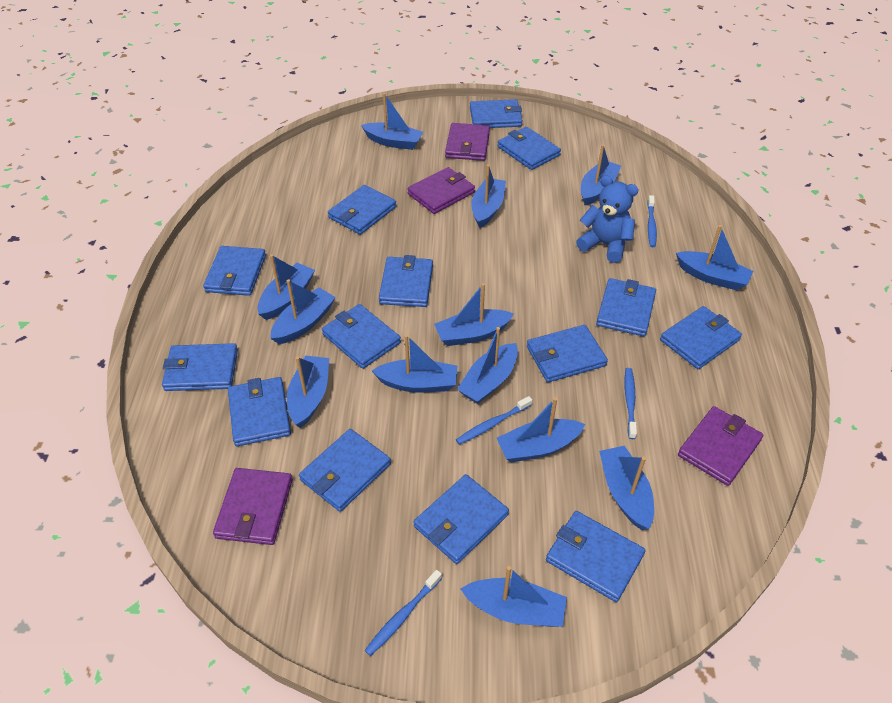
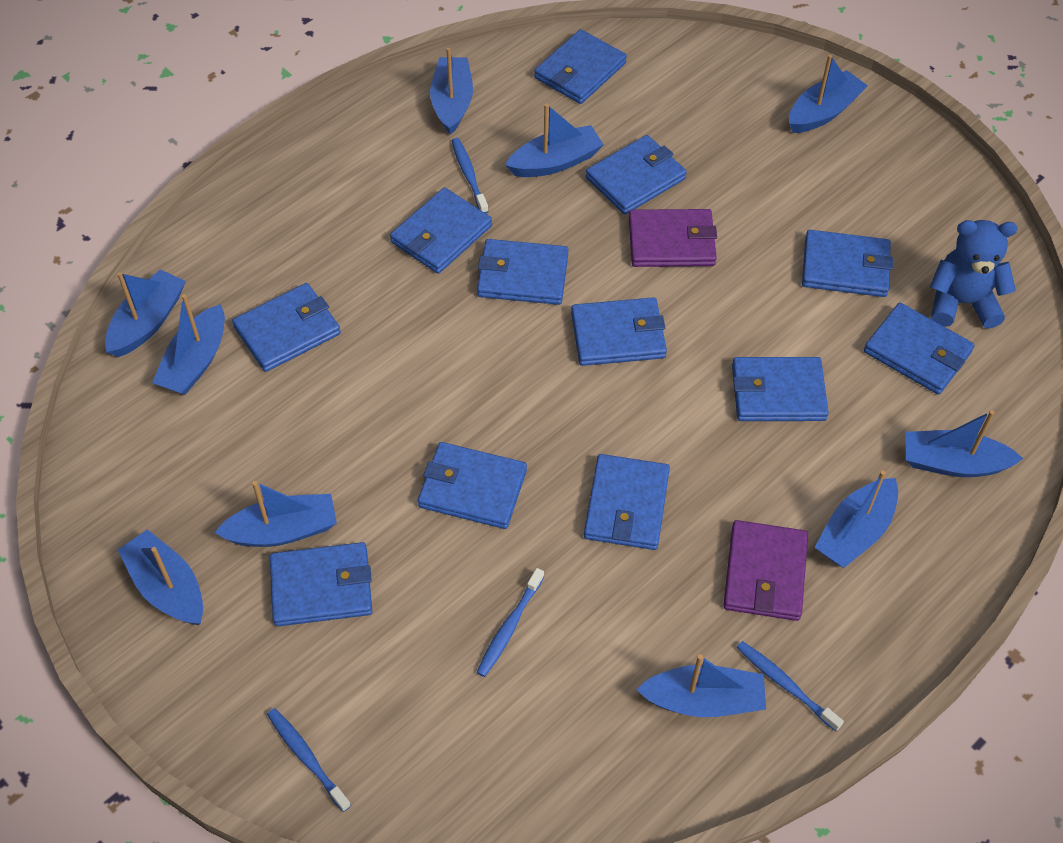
blue boat: 13 -> 10
blue wallet: 14 -> 12
purple wallet: 4 -> 2

